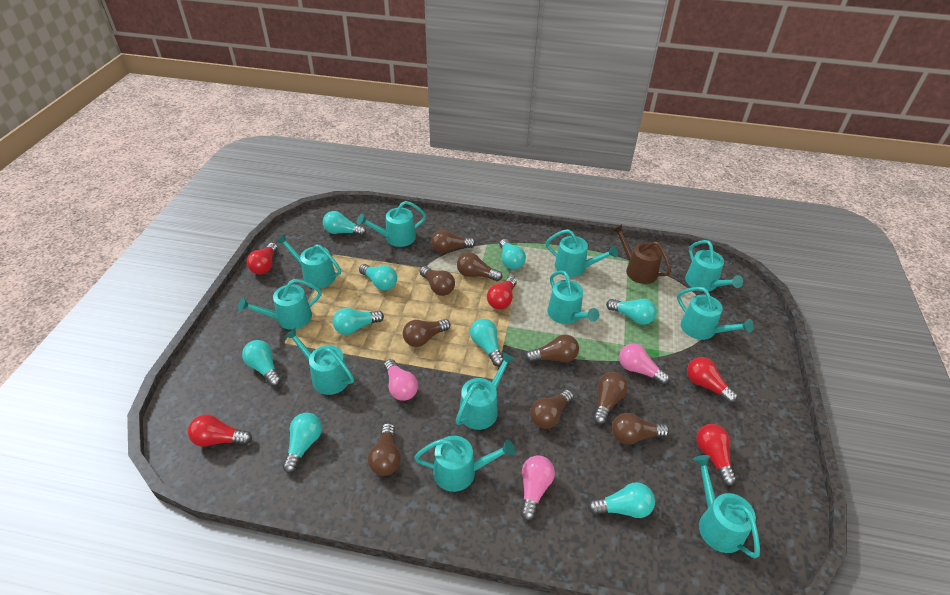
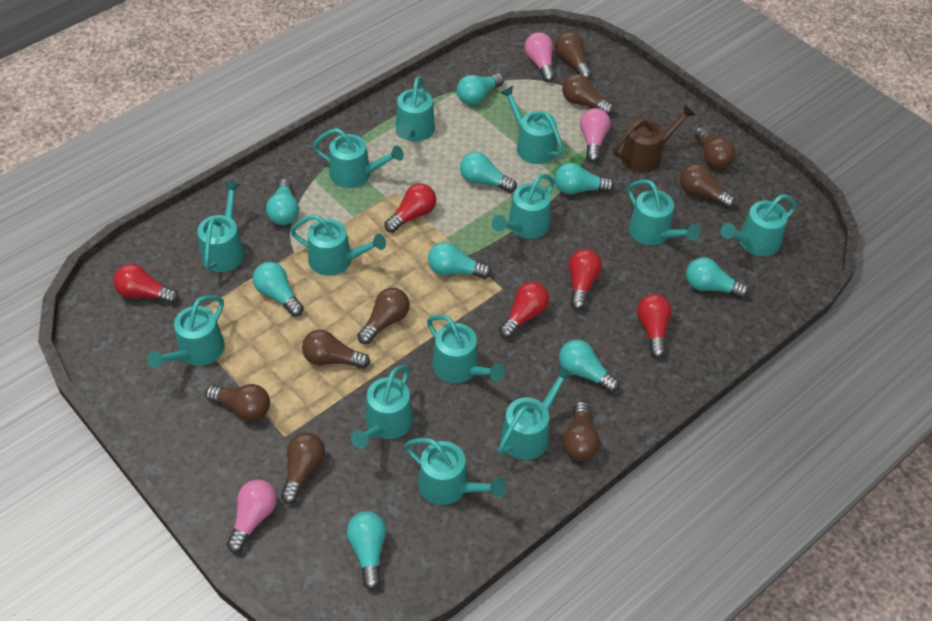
turquoise watering can: 11 -> 13

